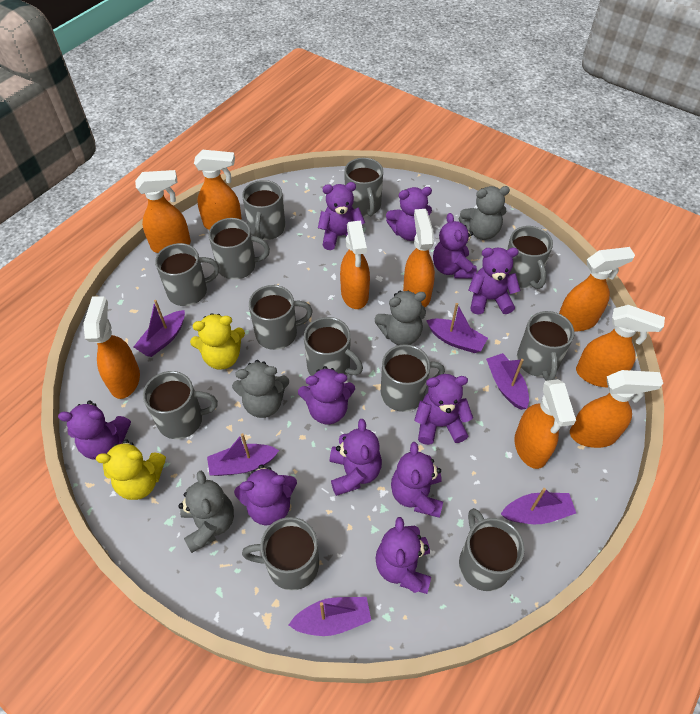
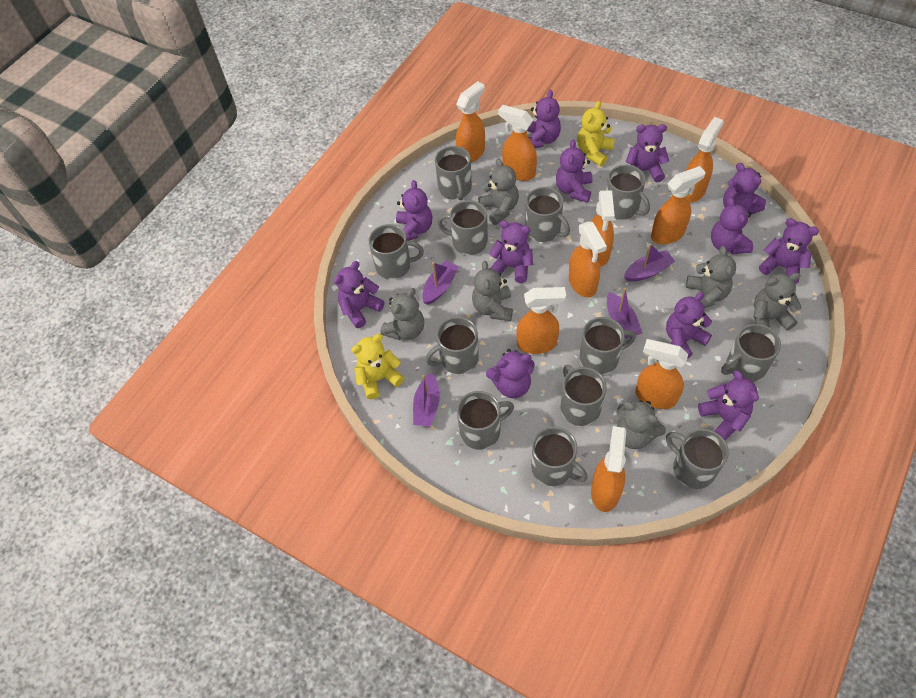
grey teddy bear: 4 -> 6
purple boat: 6 -> 4
purple teddy bear: 11 -> 12

